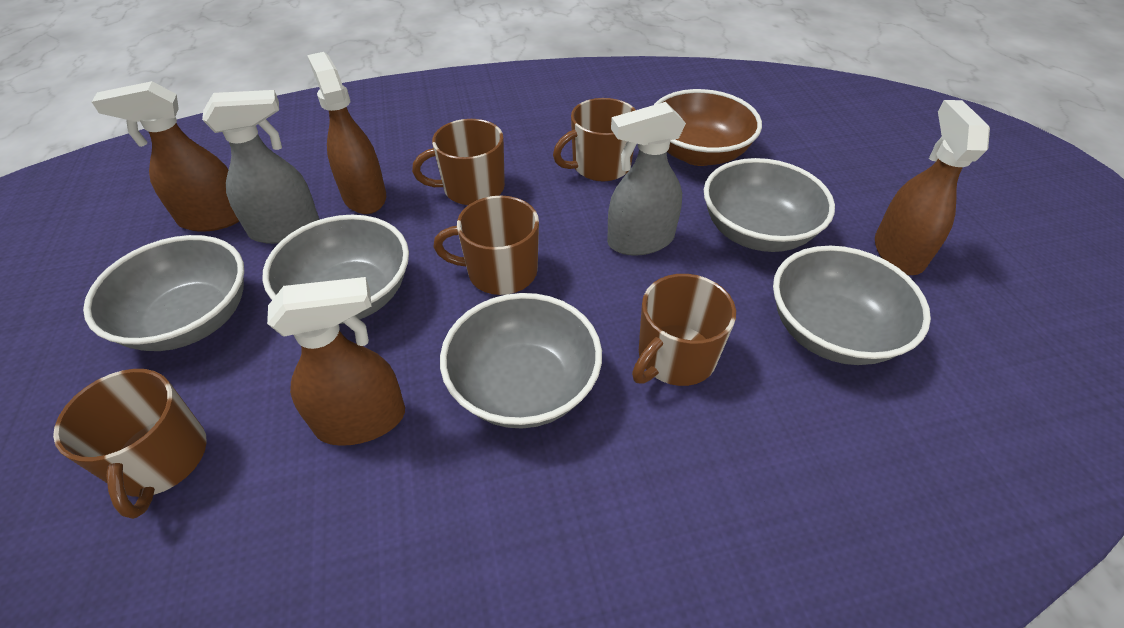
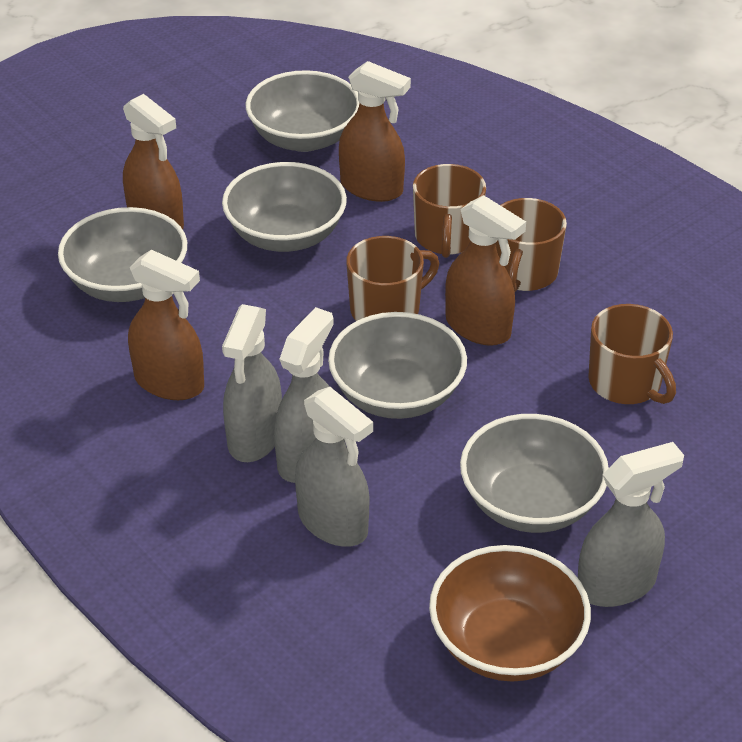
brown mug: 5 -> 4
grey spray bottle: 2 -> 4

